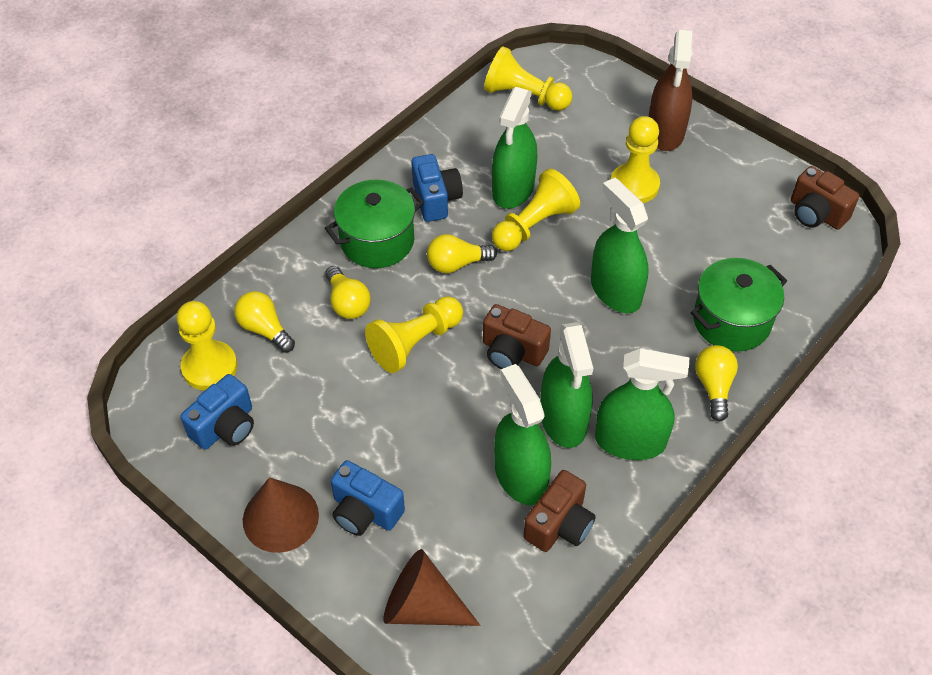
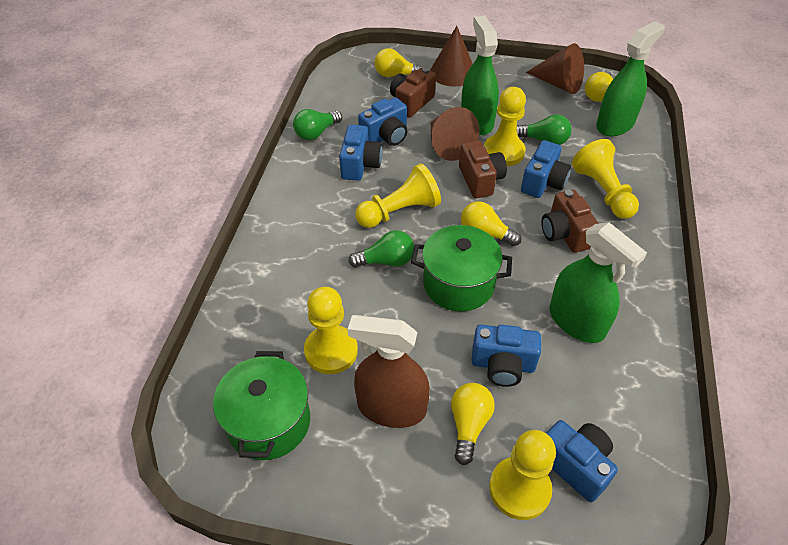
blue camera: 3 -> 5
brown cone: 2 -> 3
green light bulb: 0 -> 3
green spray bottle: 5 -> 3

